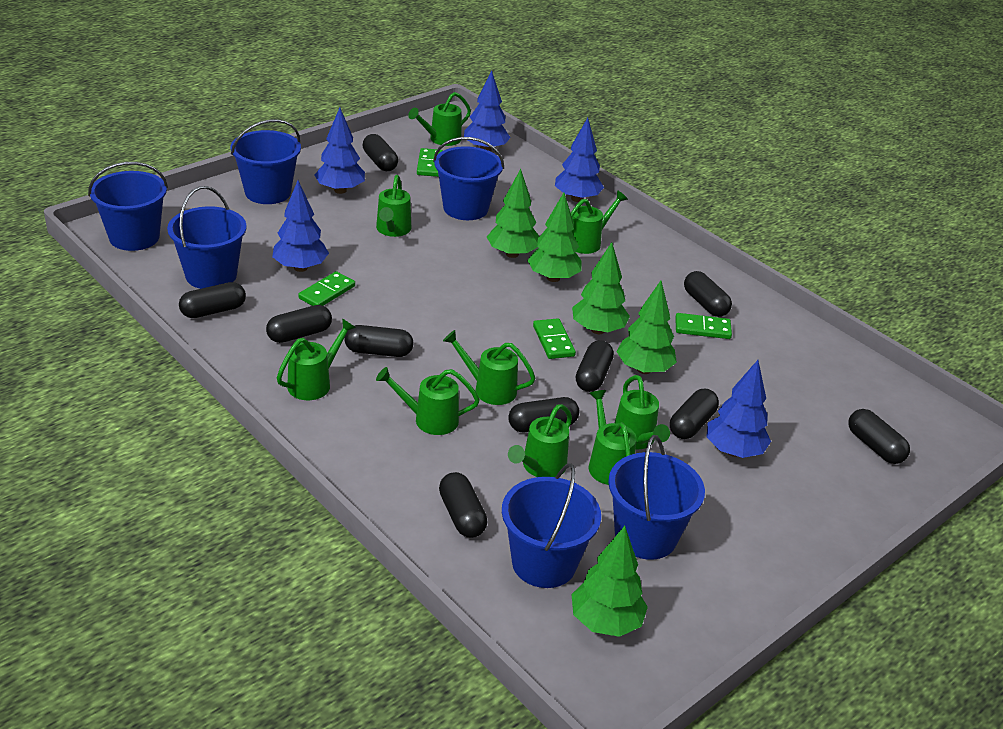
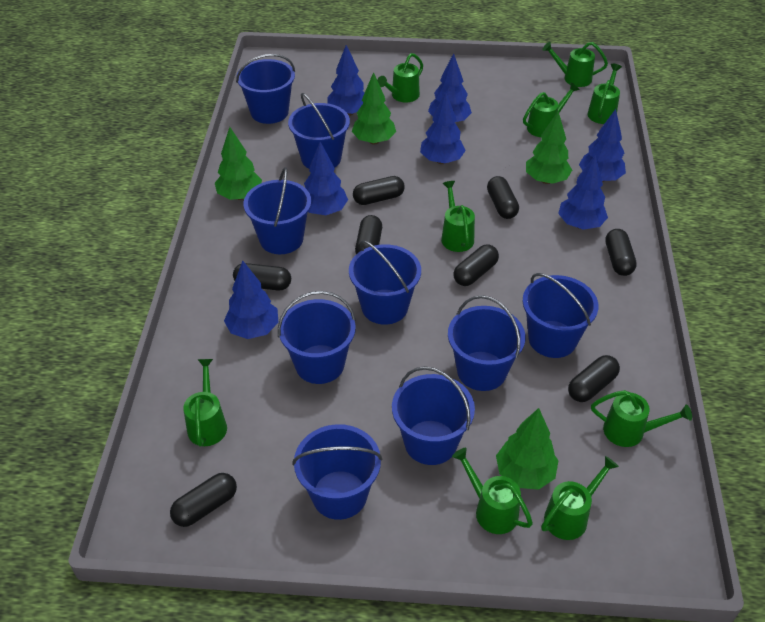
black capsule: 10 -> 8
blue bucket: 6 -> 9
blue tree: 5 -> 7
green domino: 4 -> 0
green tree: 5 -> 4

